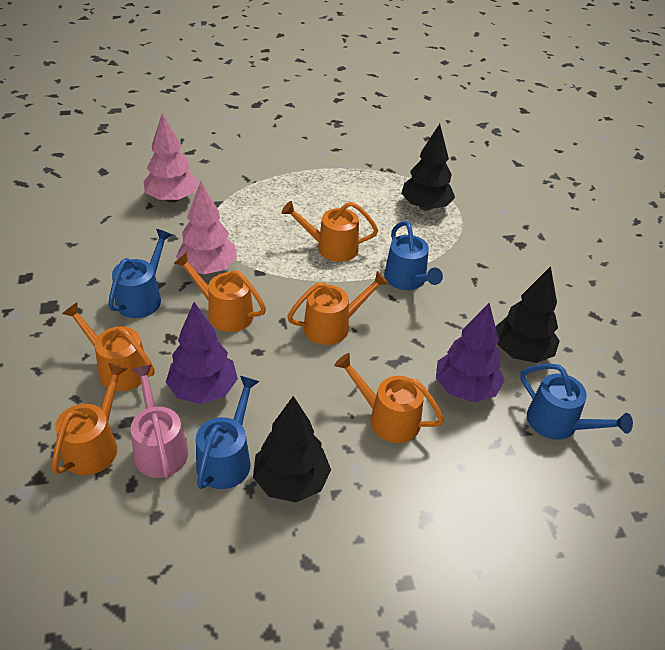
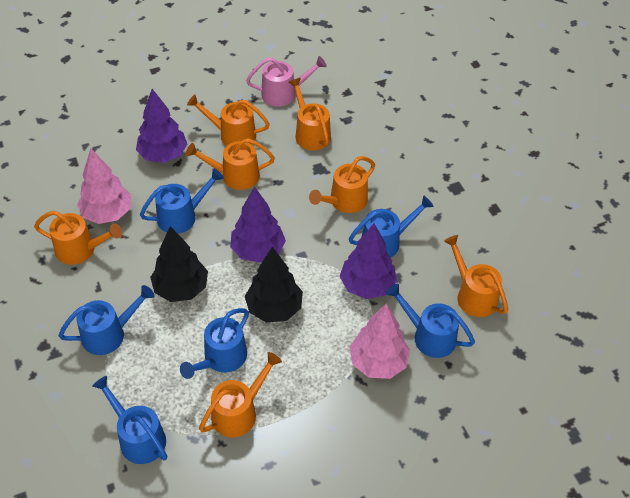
black tree: 3 -> 2
blue watering can: 4 -> 6
orange watering can: 6 -> 7
purple tree: 2 -> 3

